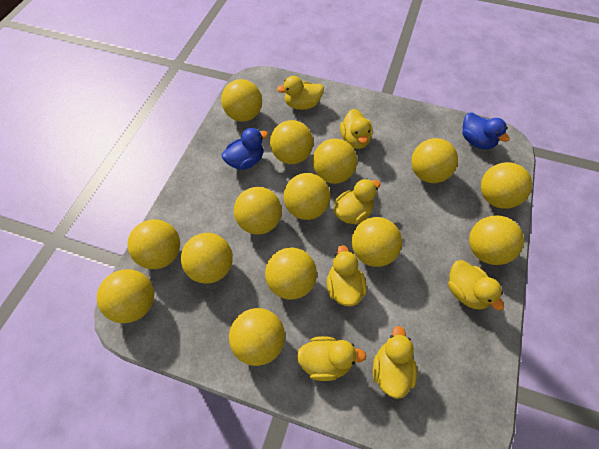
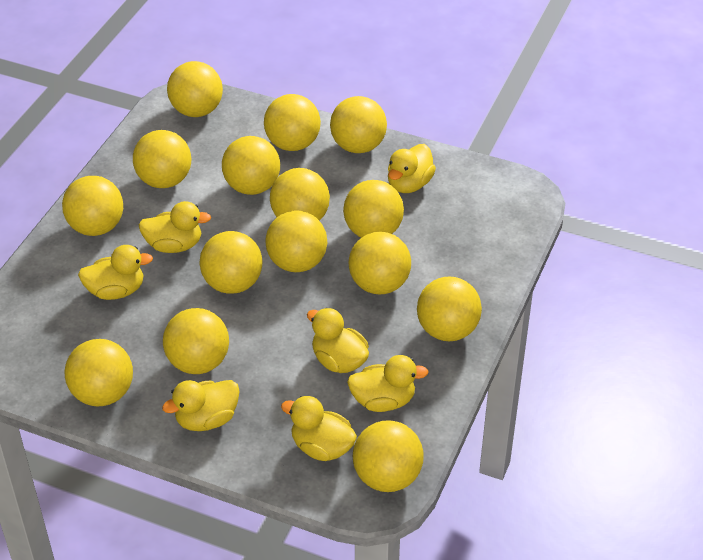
blue duck: 2 -> 0
yellow ball: 14 -> 15

